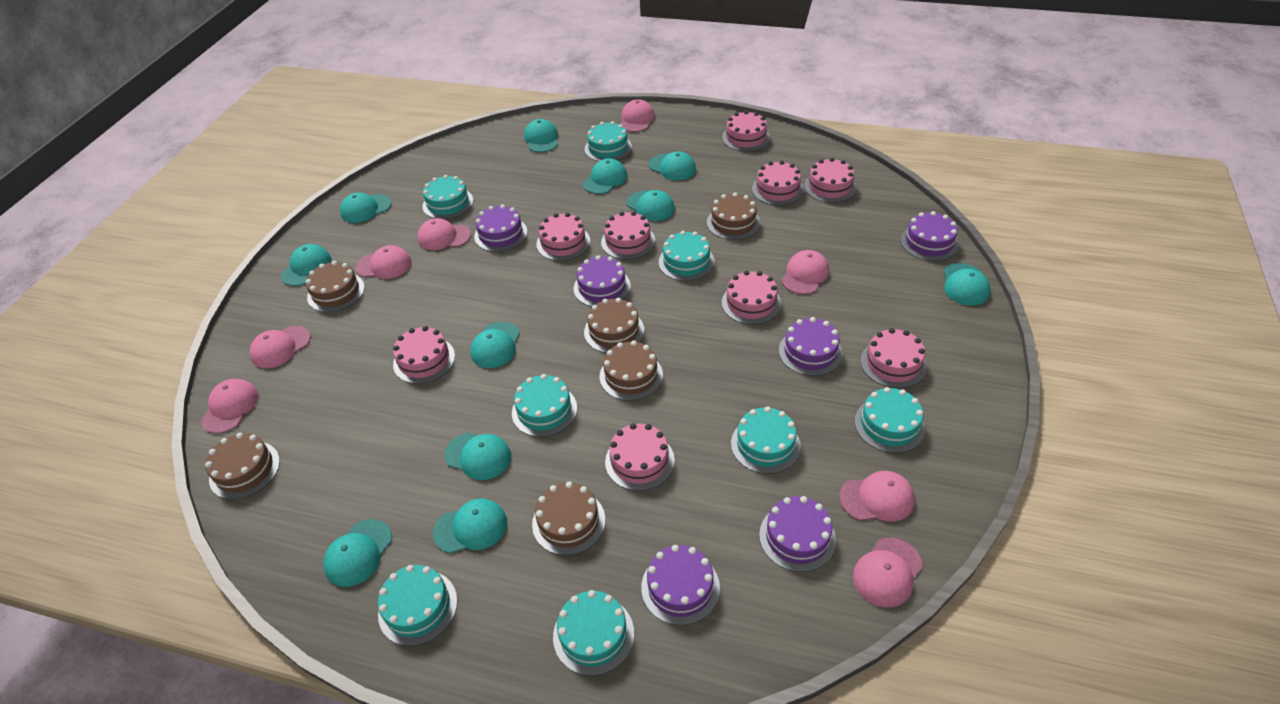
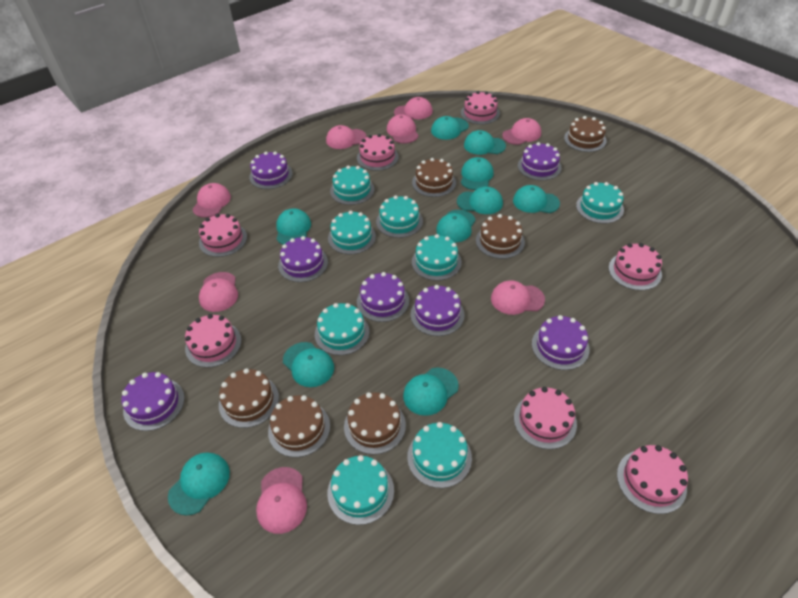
pink cake: 9 -> 7
purple cake: 6 -> 7
turquoise cap: 11 -> 10

